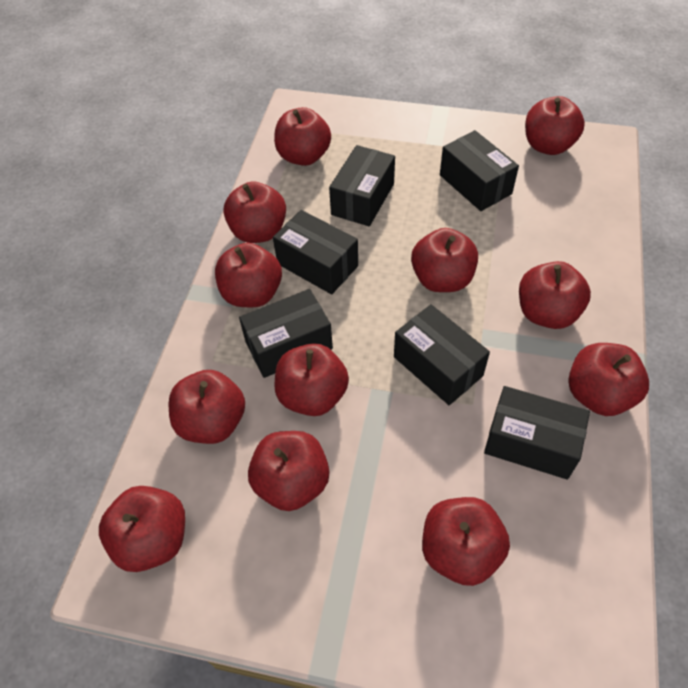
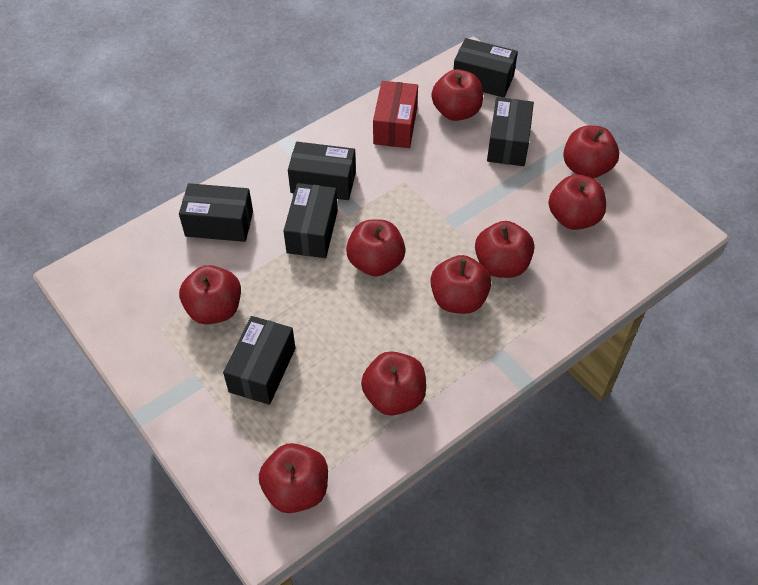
red apple: 12 -> 9
red box: 0 -> 1

